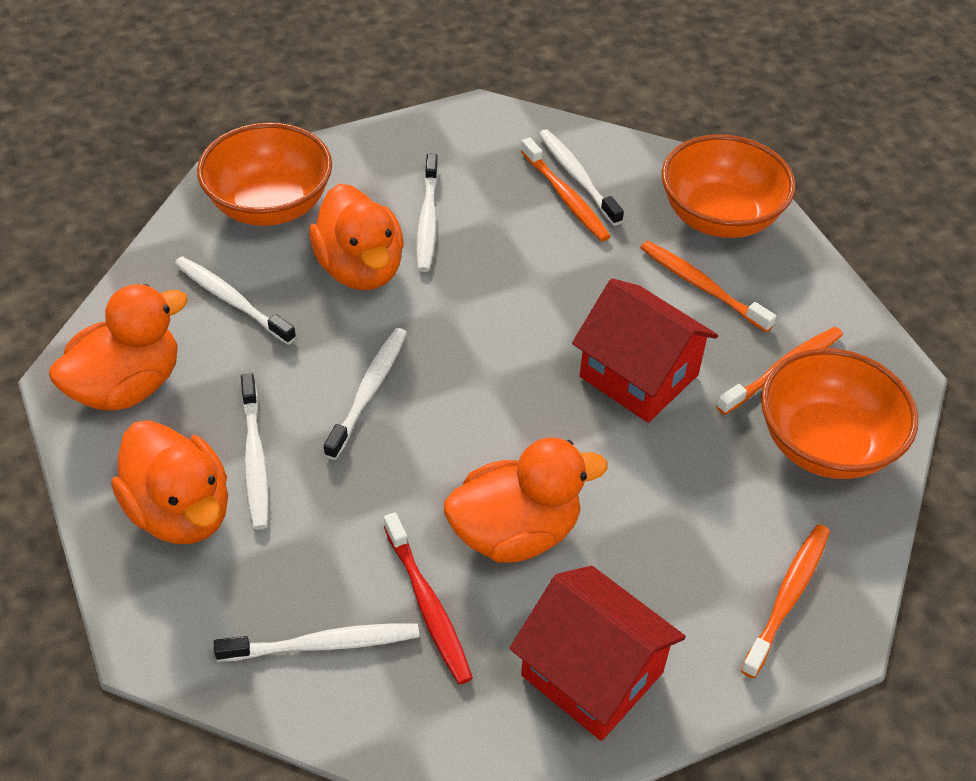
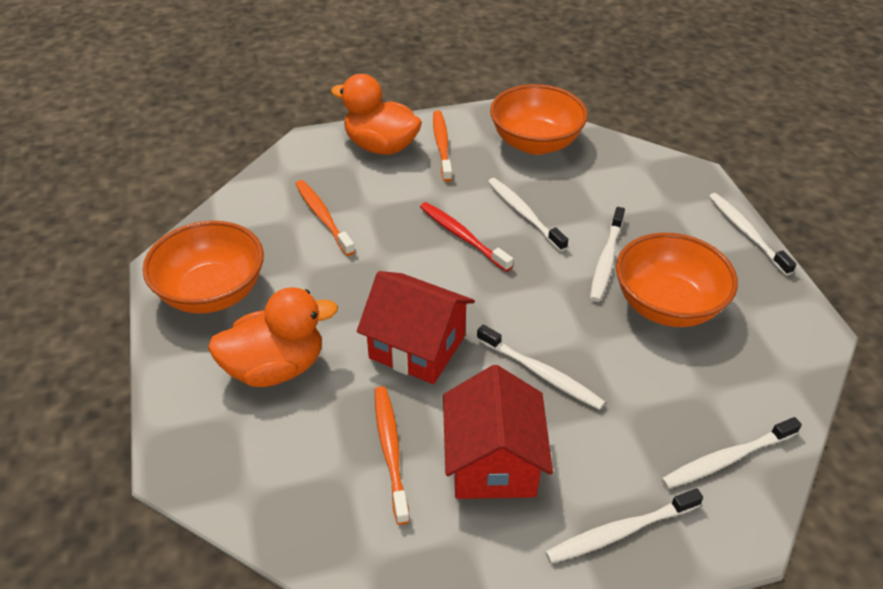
orange duck: 4 -> 2
orange toothbrush: 4 -> 3

